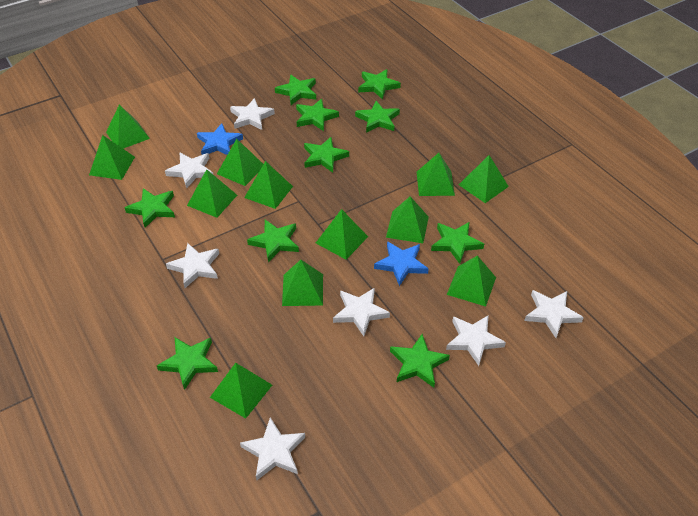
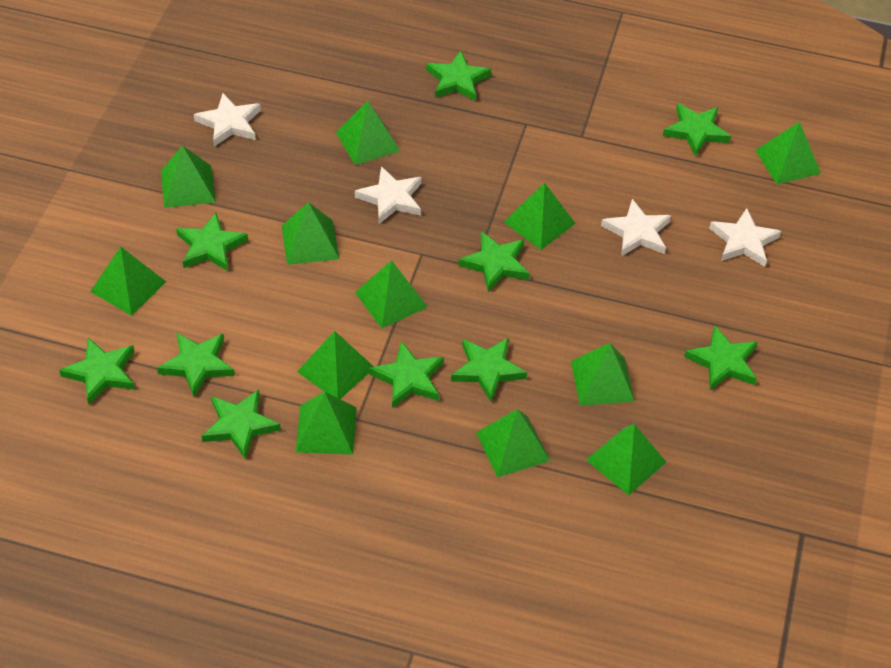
blue star: 2 -> 0
white star: 7 -> 4

